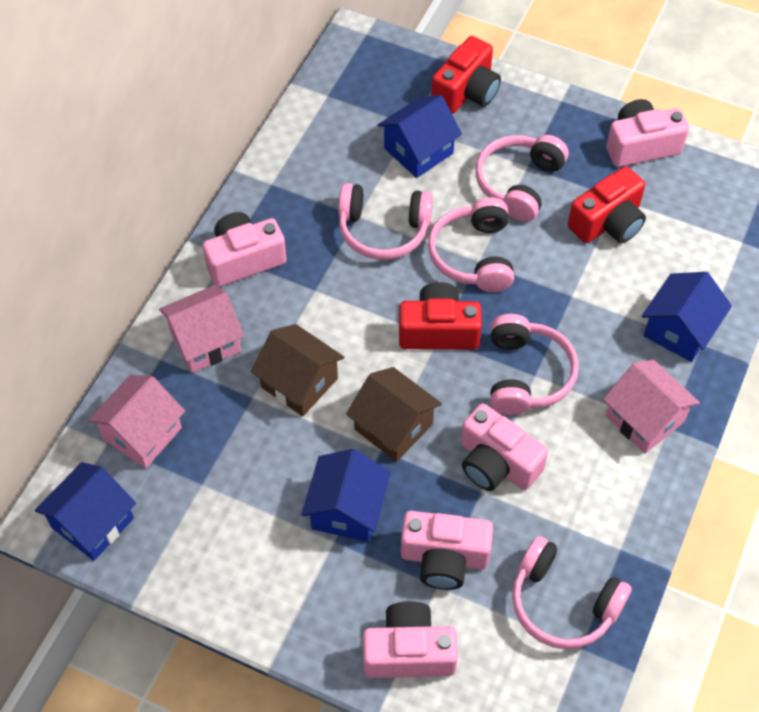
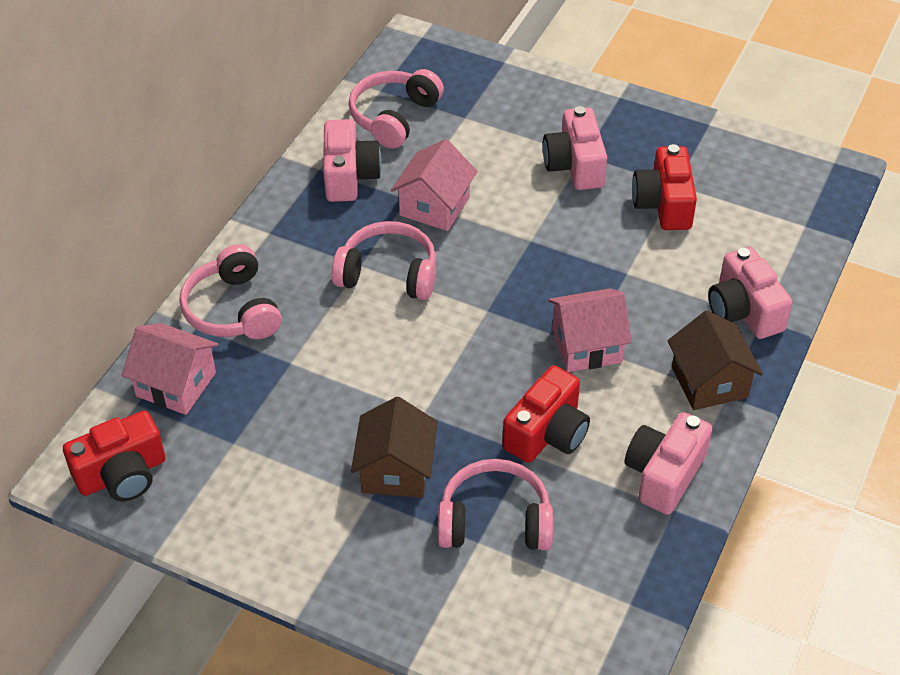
blue house: 4 -> 0
pink camera: 5 -> 4
pink headphones: 5 -> 4

